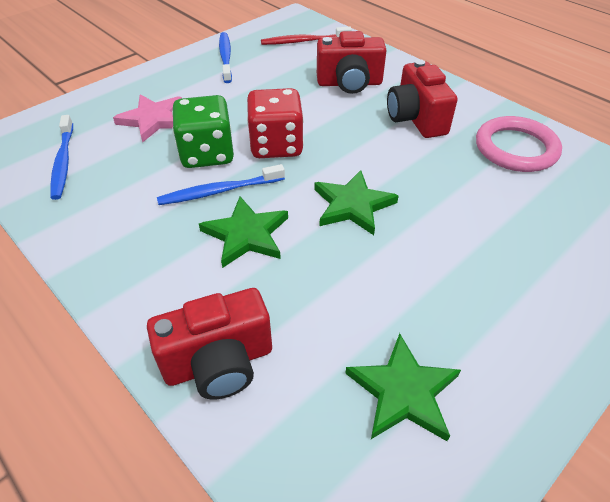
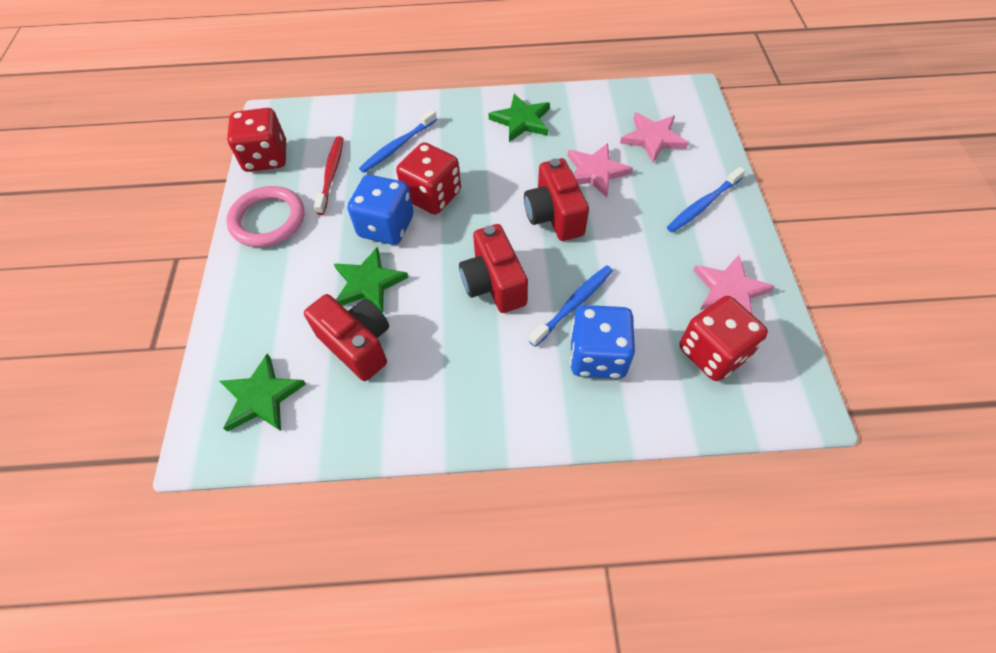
blue dice: 0 -> 2
green dice: 1 -> 0
pink star: 1 -> 3
red dice: 1 -> 3

